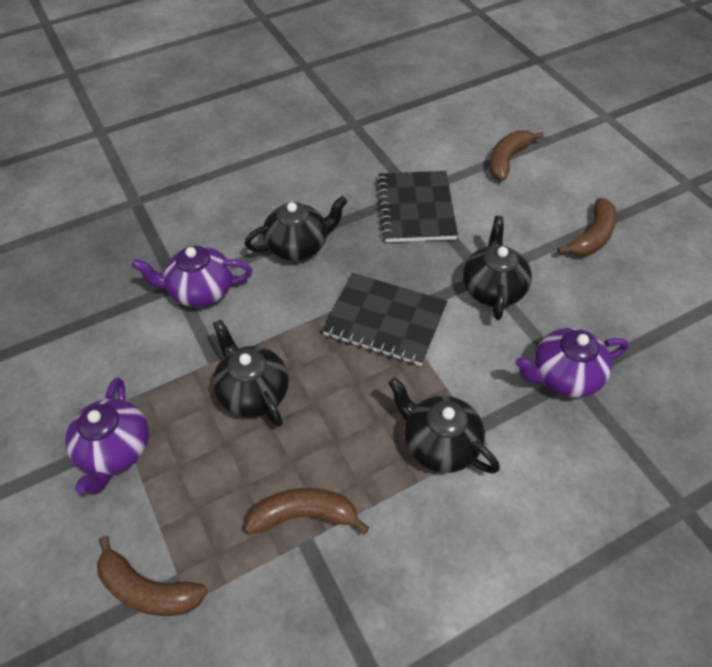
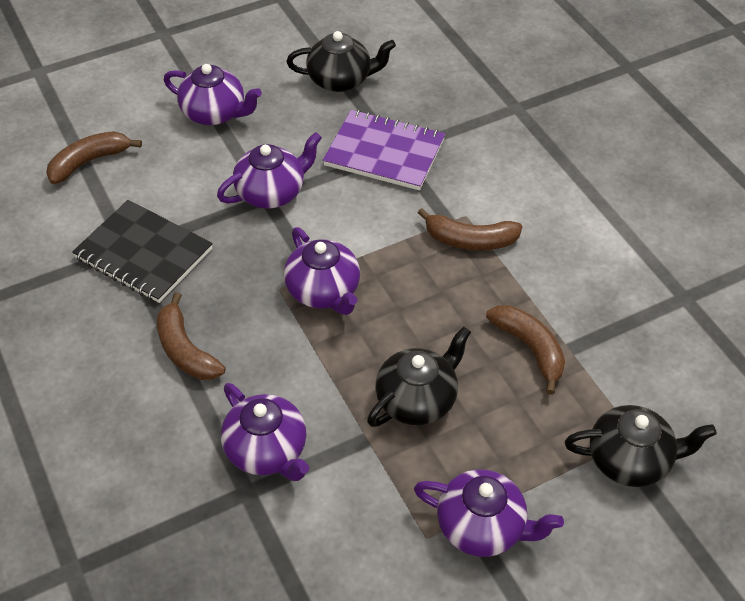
black notebook: 2 -> 1
black teapot: 4 -> 3
purple notebook: 0 -> 1
purple teapot: 3 -> 5

